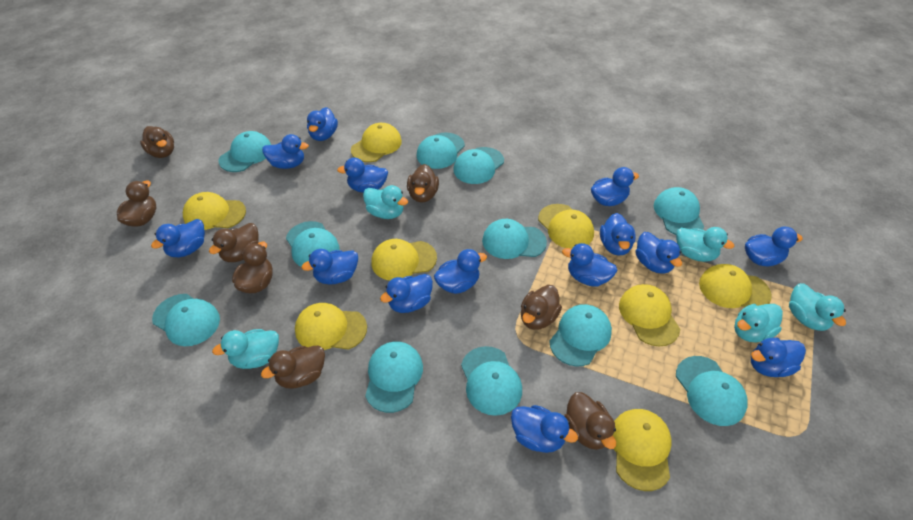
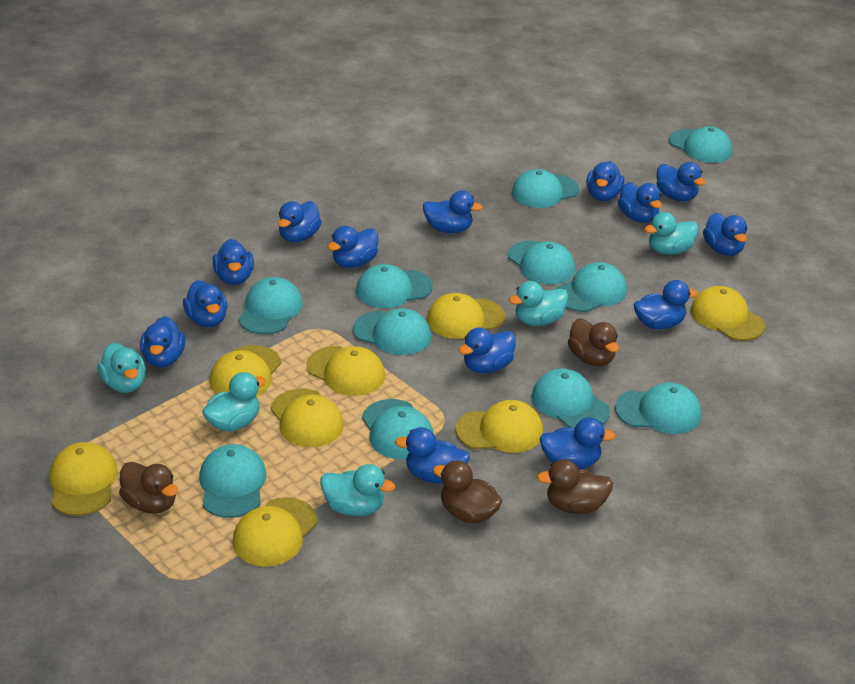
brown duck: 8 -> 4

